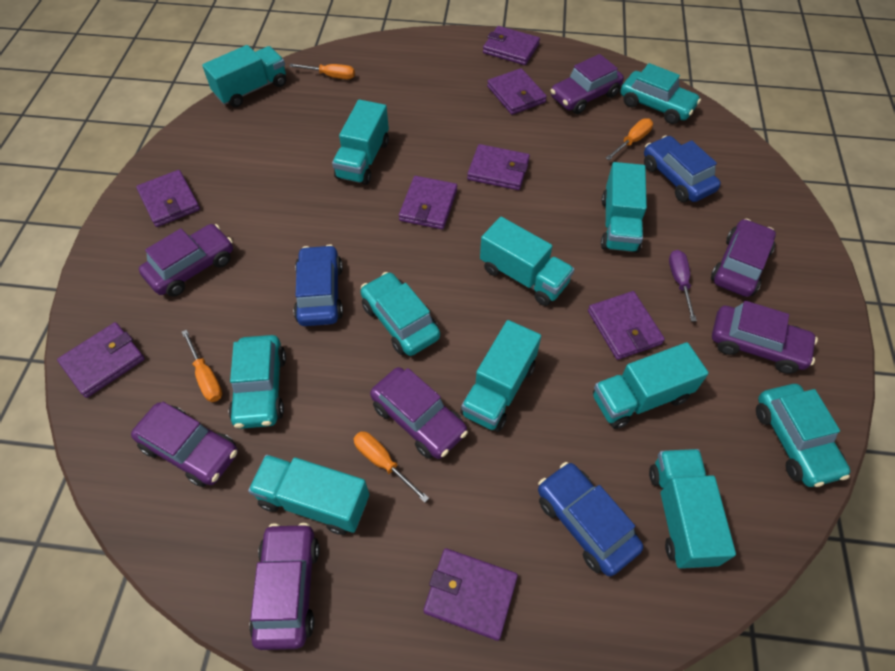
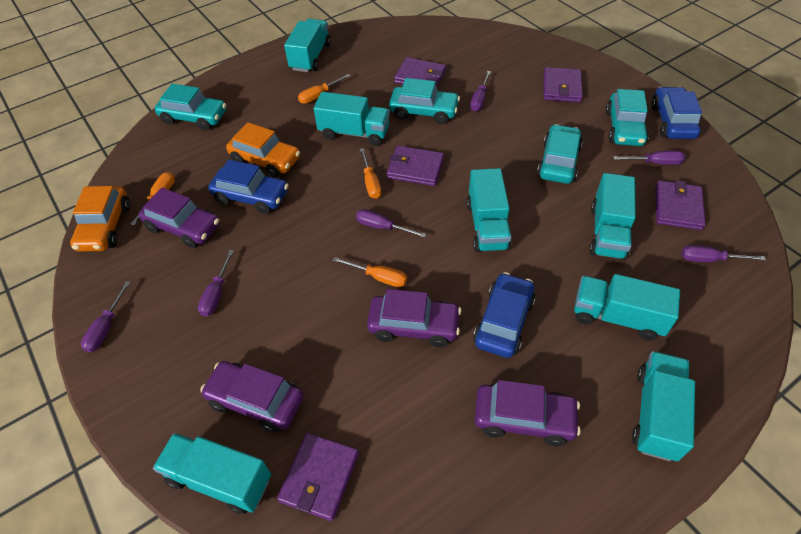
orange car: 0 -> 2
purple car: 7 -> 4
purple screwdriver: 1 -> 6
purple wallet: 8 -> 5
turquoise truck: 8 -> 7

